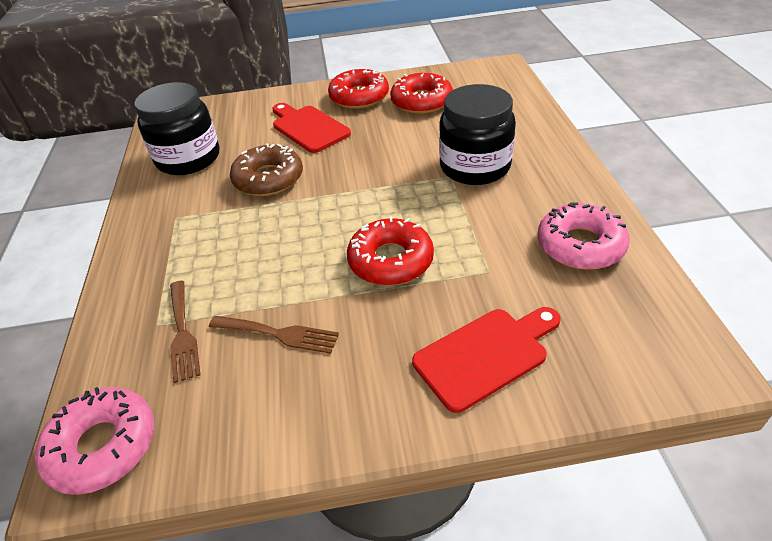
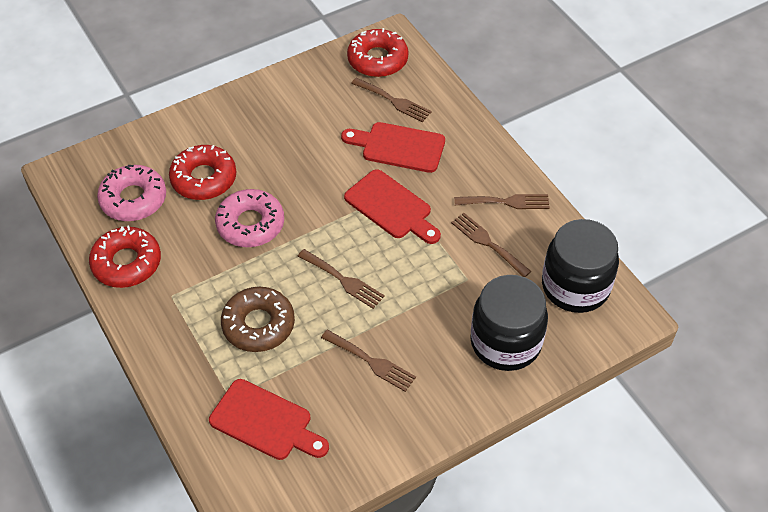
brown fork: 2 -> 5
red cutting board: 2 -> 3

